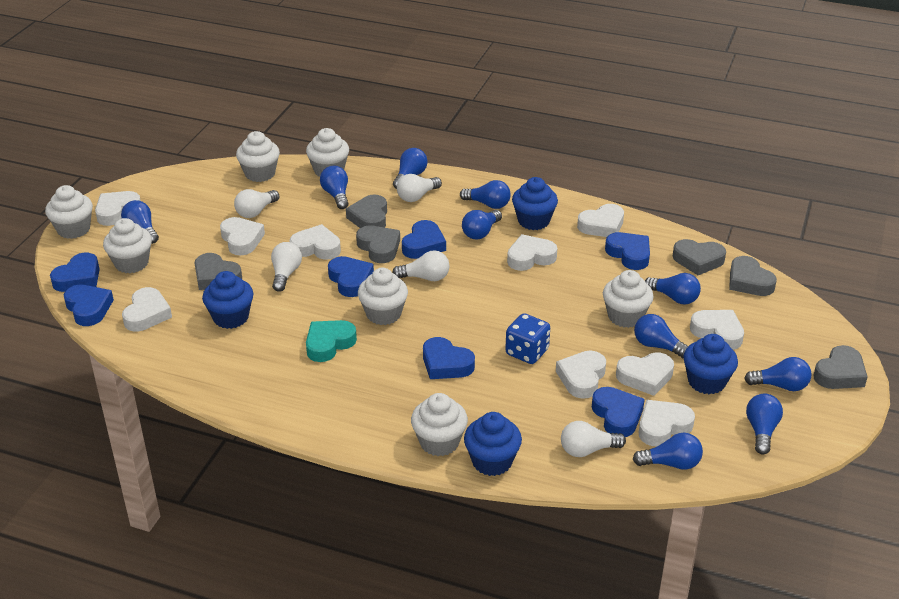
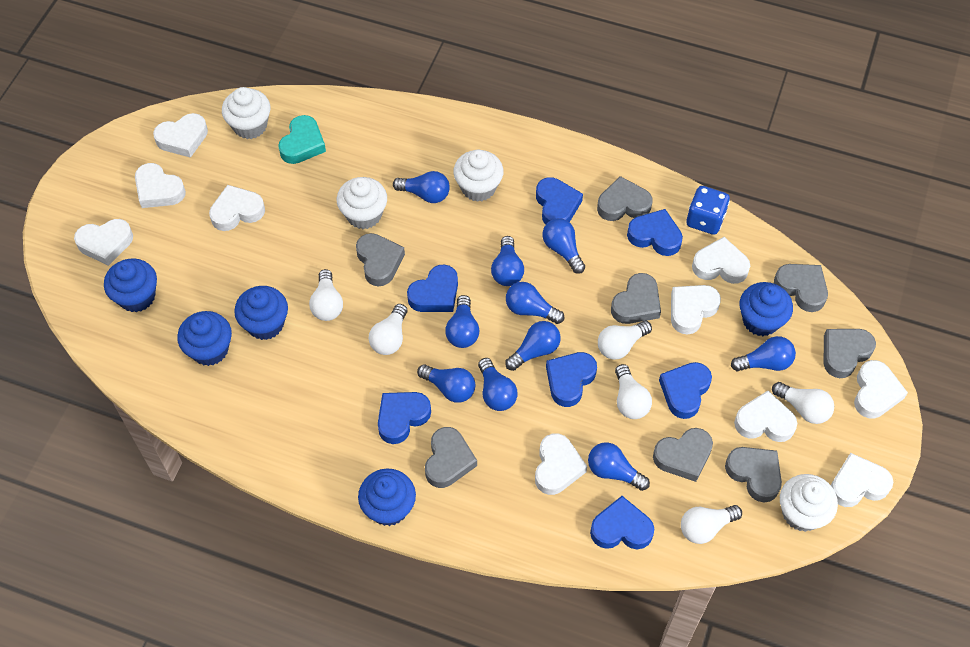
blue cupcake: 4 -> 5
grey heart: 6 -> 8
white cupcake: 7 -> 4
white light bulb: 5 -> 6

